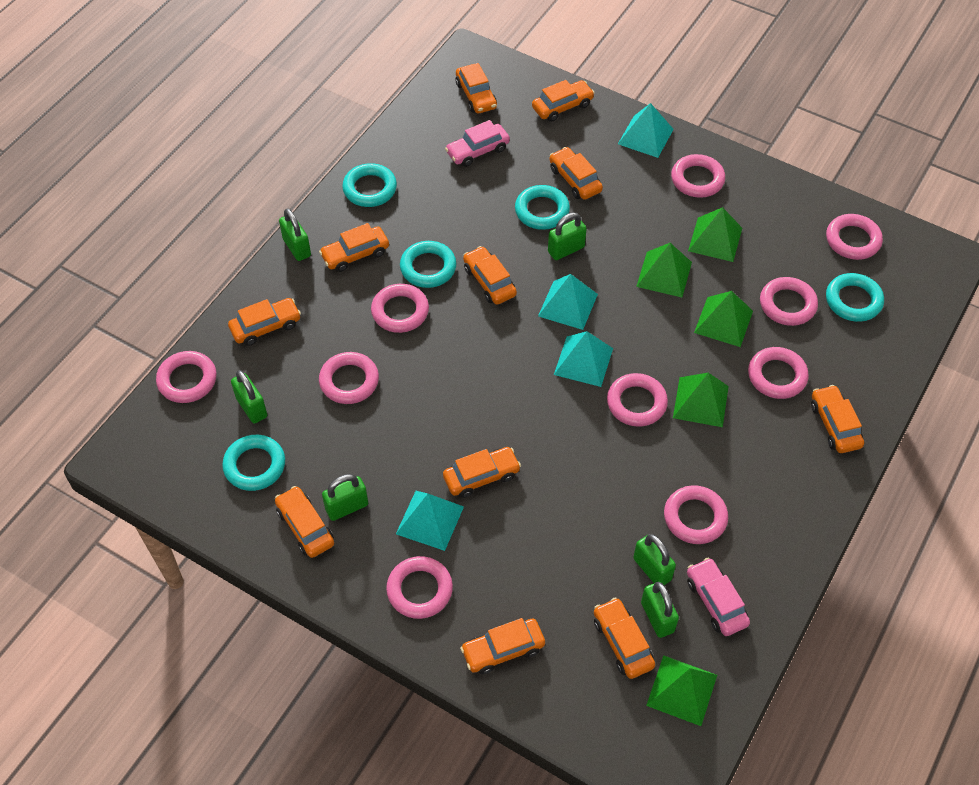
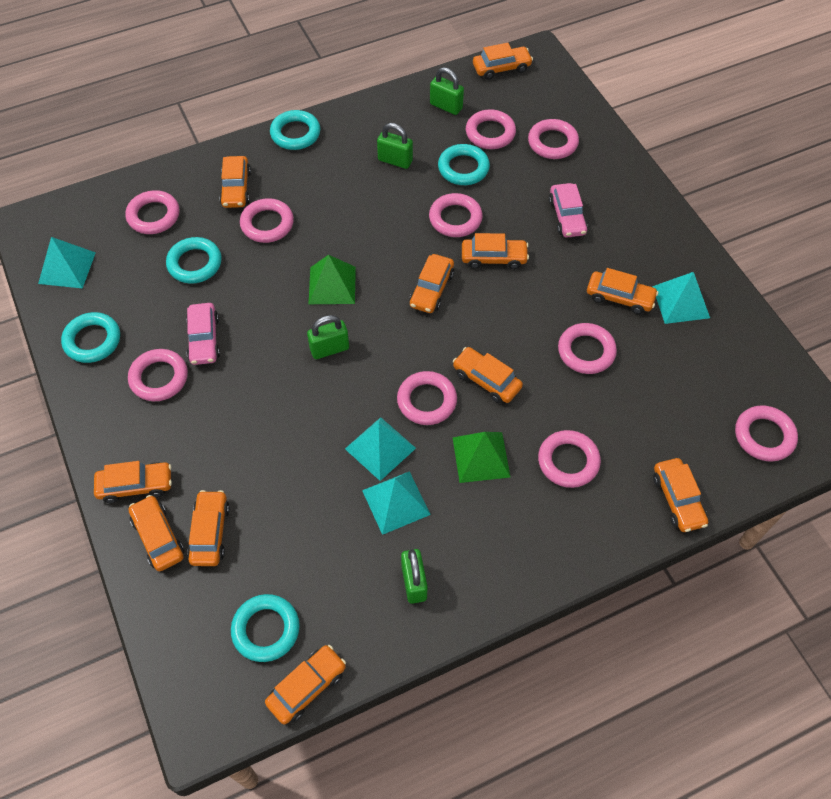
green padlock: 6 -> 4
green pyramid: 5 -> 2

